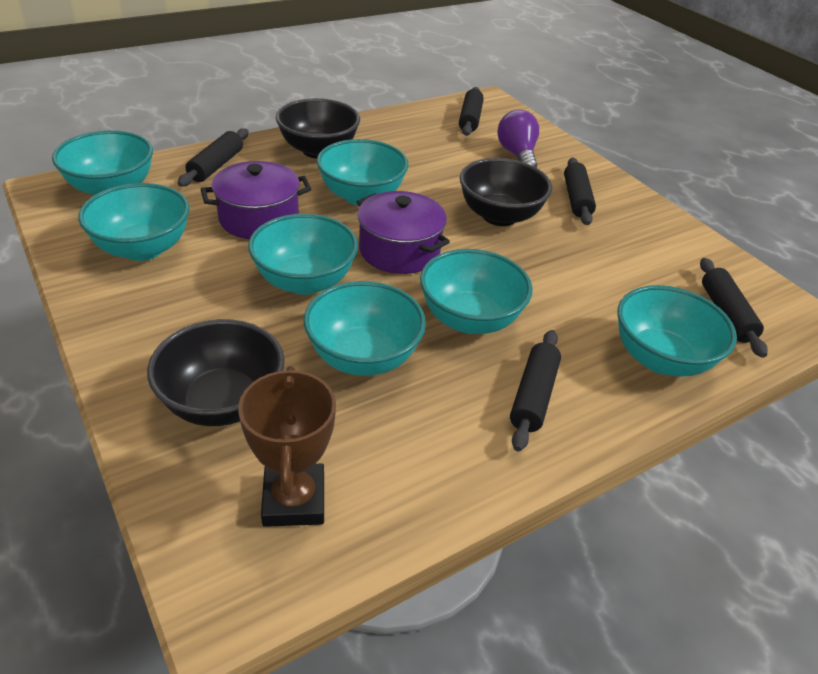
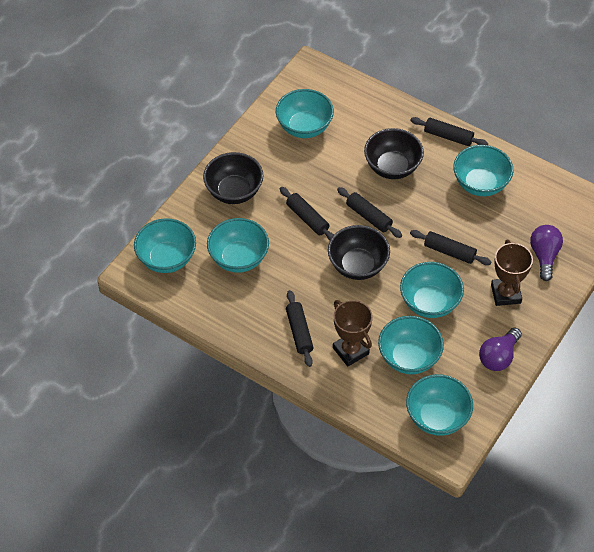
brown trophy: 1 -> 2
purple light bulb: 1 -> 2
purple pot: 2 -> 0

